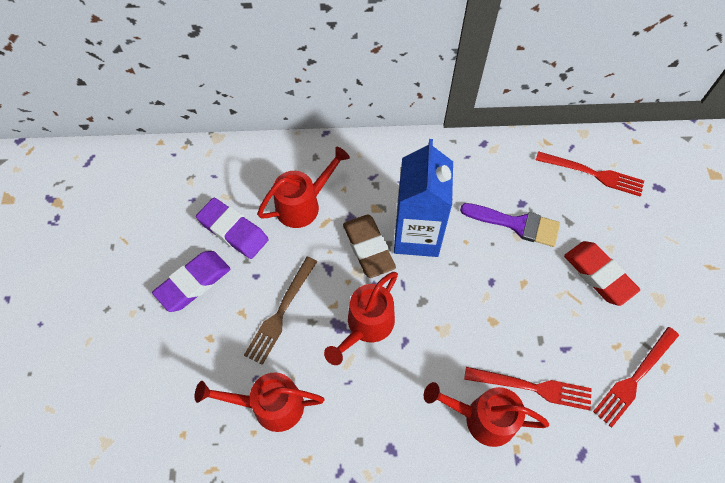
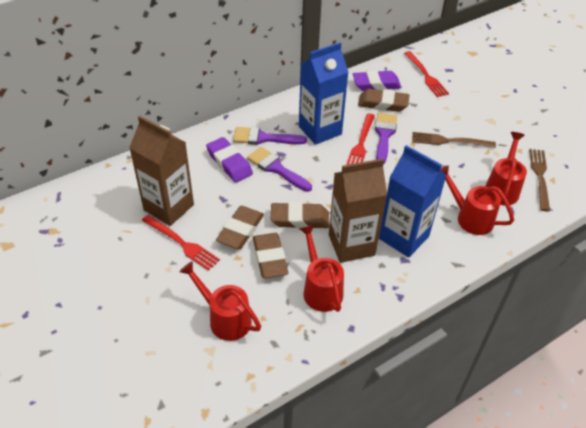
blue carton: 1 -> 2
brown carton: 0 -> 2
brown eraser: 1 -> 4
brown fork: 1 -> 2
purple brush: 1 -> 3
red eraser: 1 -> 0

